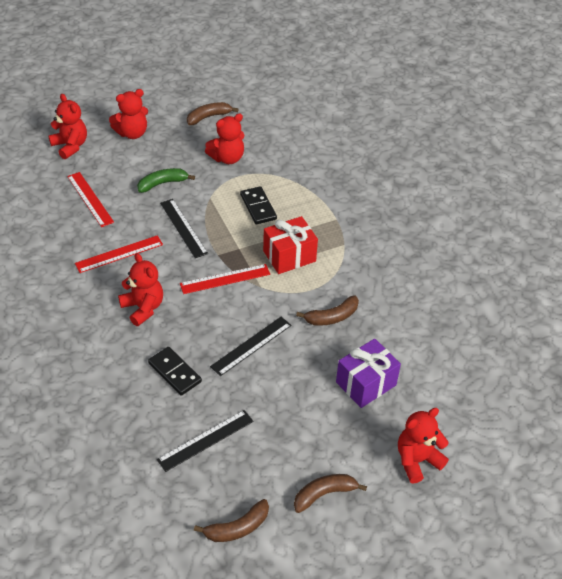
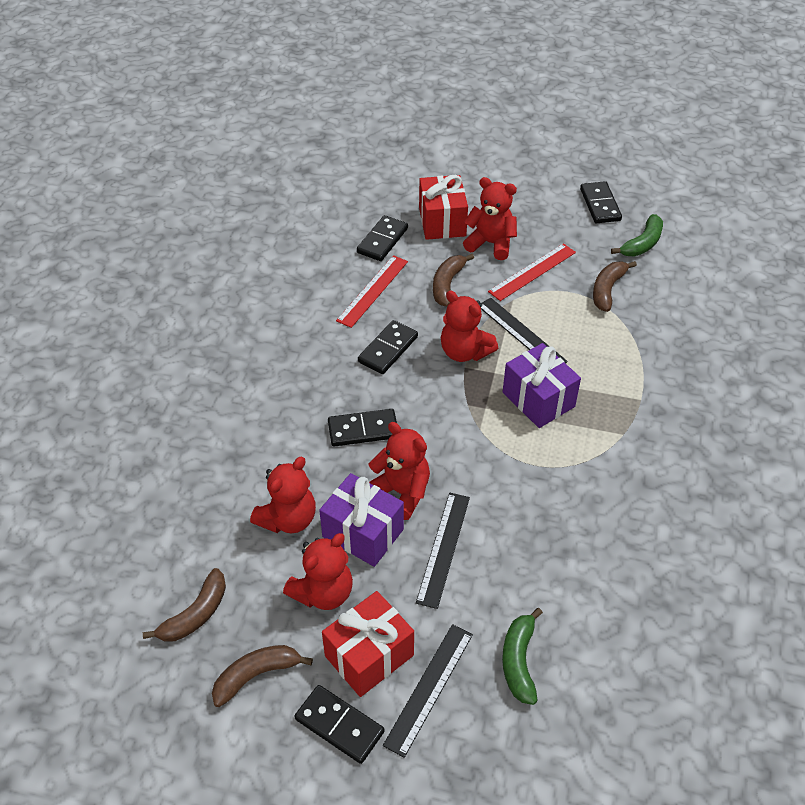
black domino: 2 -> 5
green banana: 1 -> 2
purple gift: 1 -> 2
red gift: 1 -> 2
red ruler: 3 -> 2

